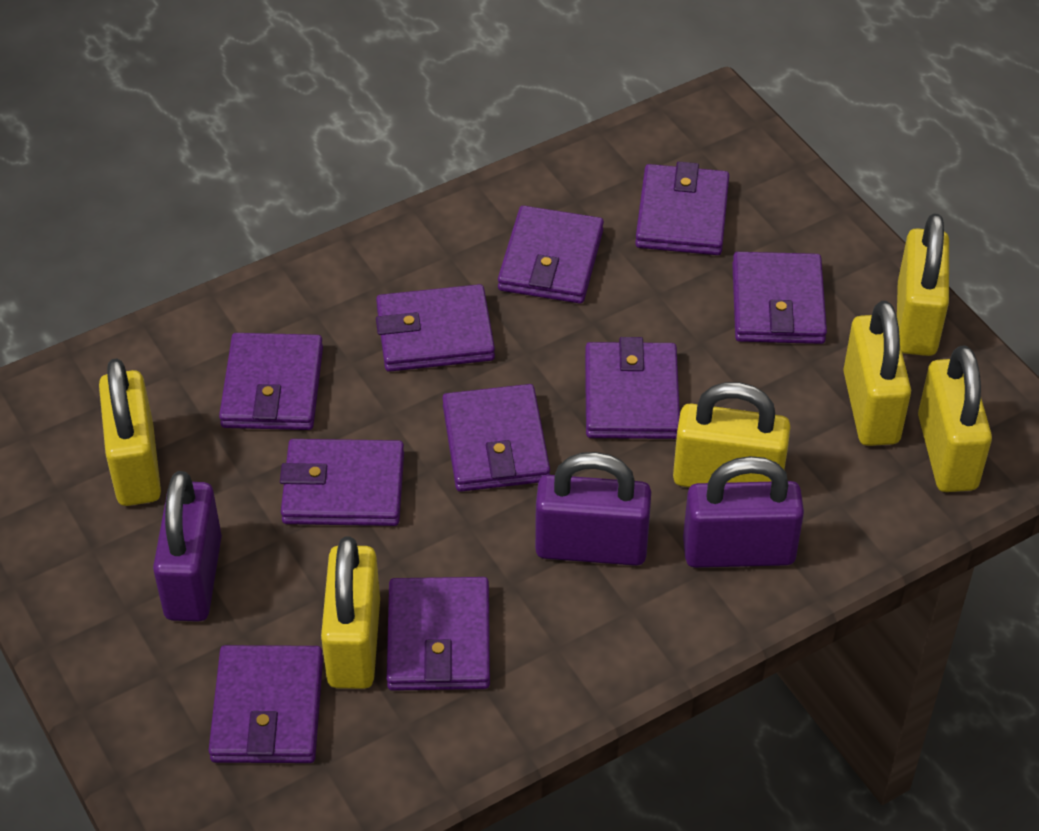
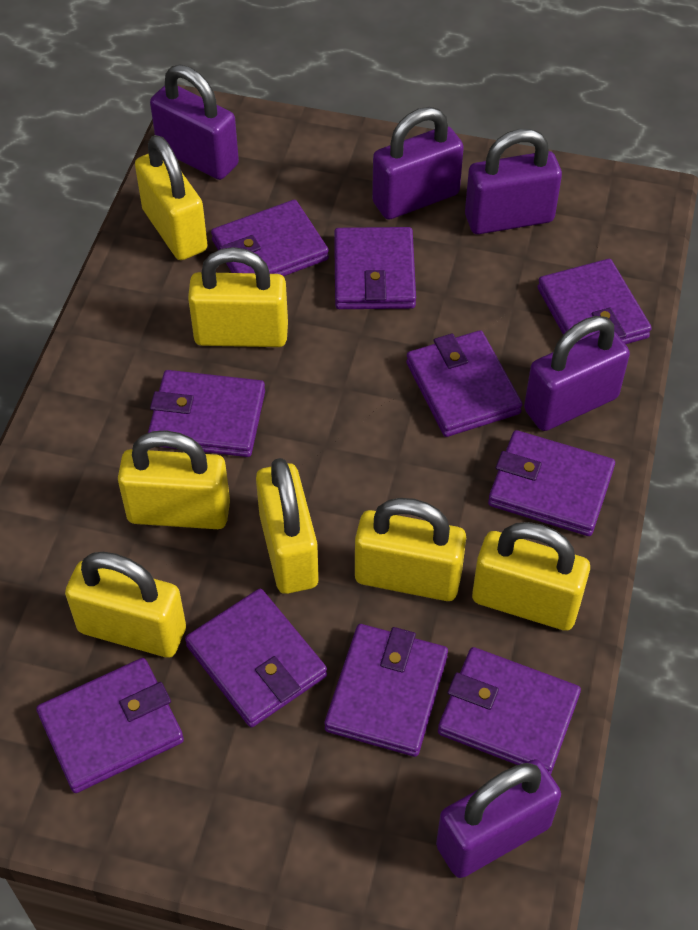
purple padlock: 3 -> 5
yellow padlock: 6 -> 7

